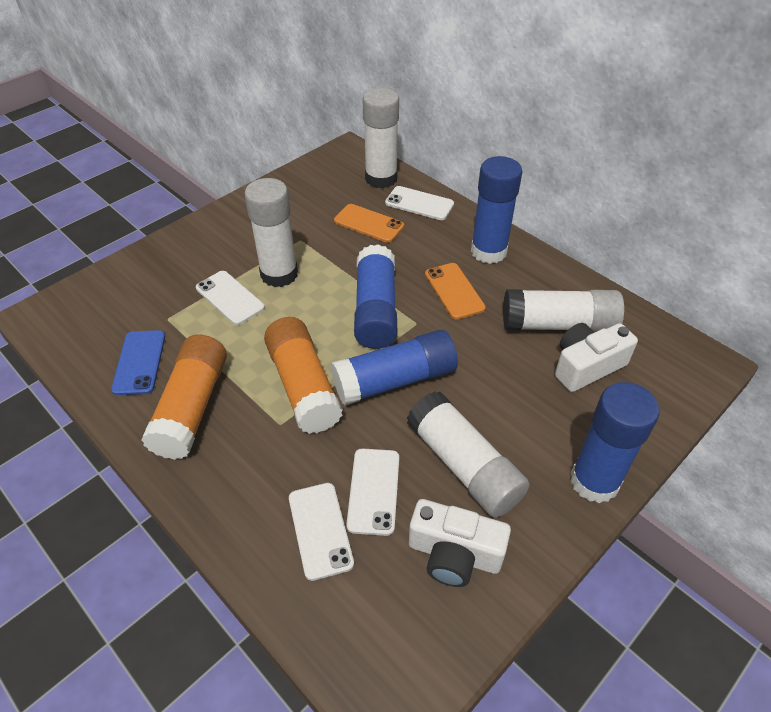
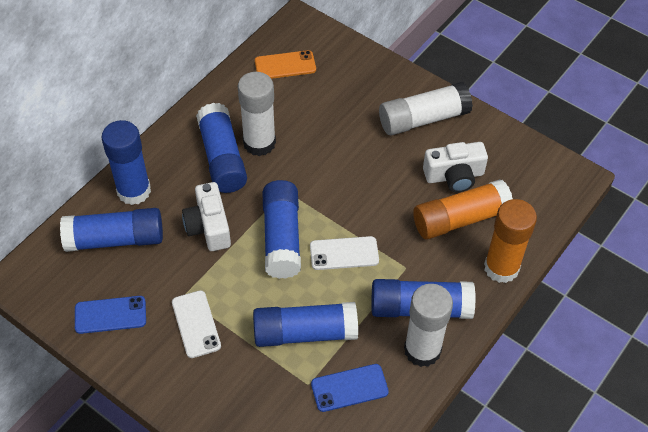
blue glue stick: 4 -> 6
blue phone: 1 -> 2
orange phone: 2 -> 1
white glue stick: 4 -> 3
white phone: 4 -> 2

